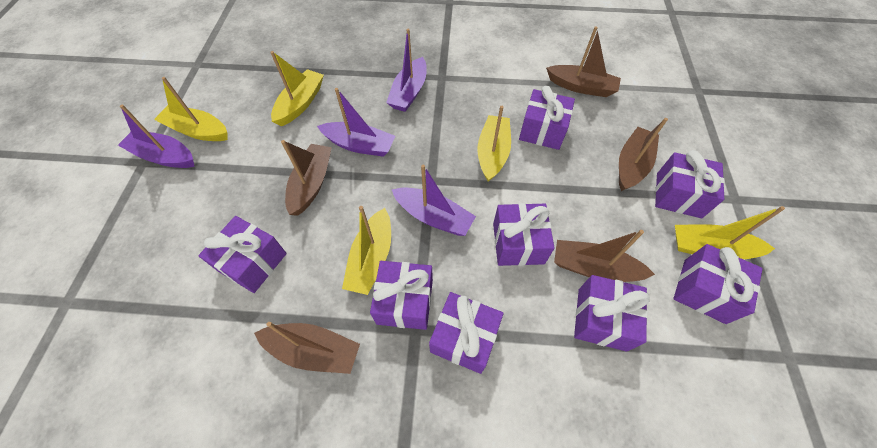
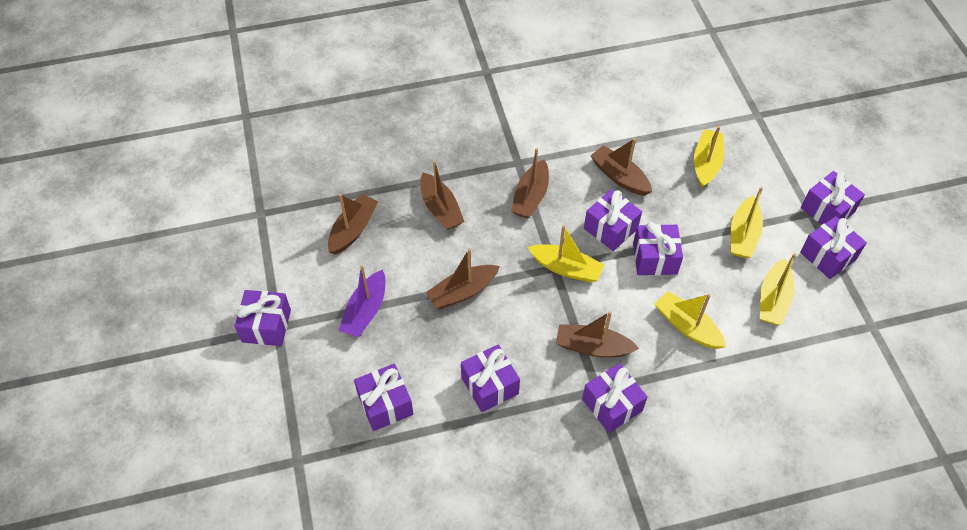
brown boat: 5 -> 6
purple boat: 4 -> 1

